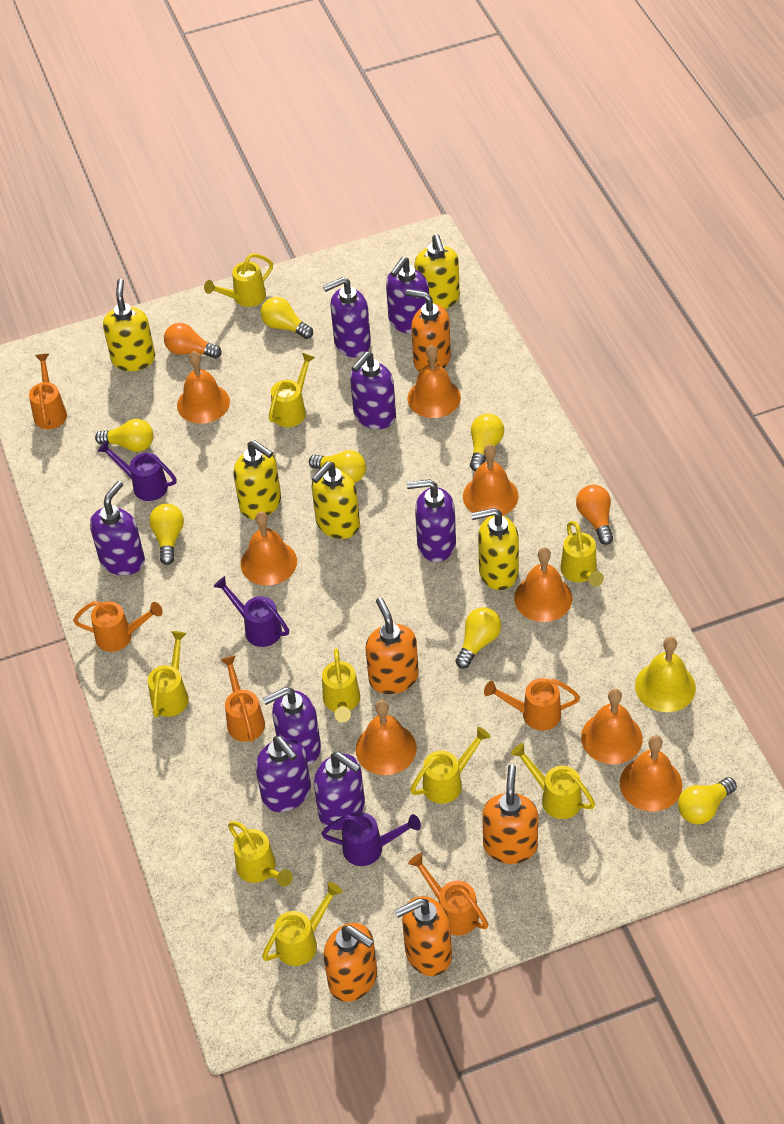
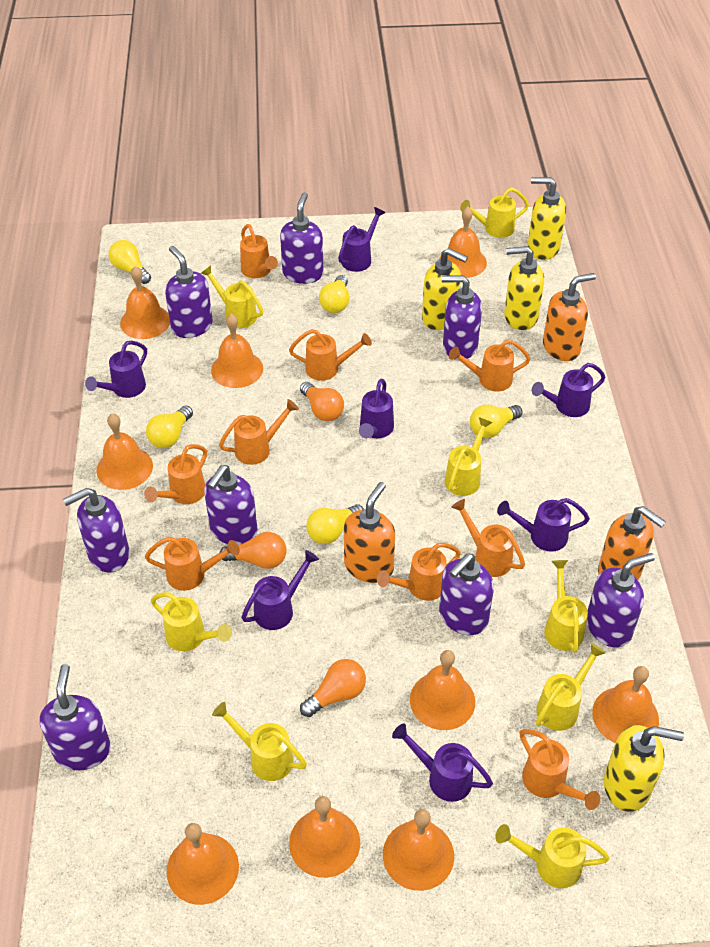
orange bell: 8 -> 9
orange light bulb: 2 -> 3
orange soap dispenser: 5 -> 3
orange watering can: 5 -> 9
purple watering can: 3 -> 7
yellow bell: 1 -> 0
yellow light bulb: 7 -> 5
yellow soap dispenser: 5 -> 4
yellow watering can: 9 -> 8

